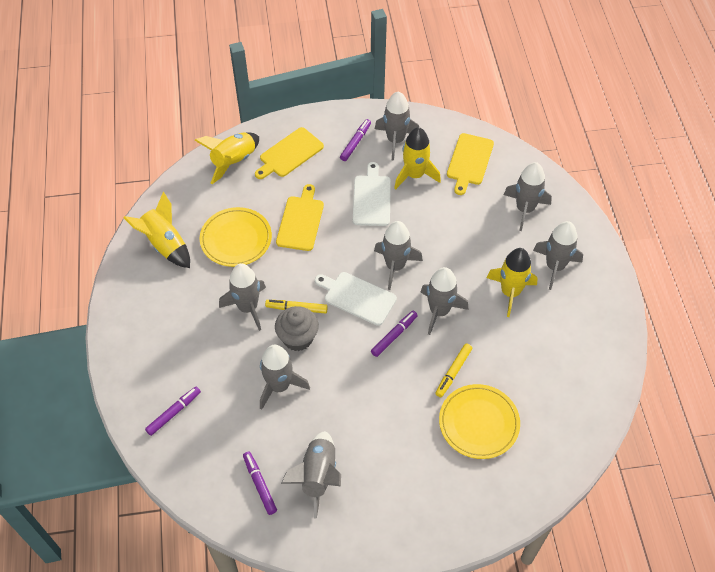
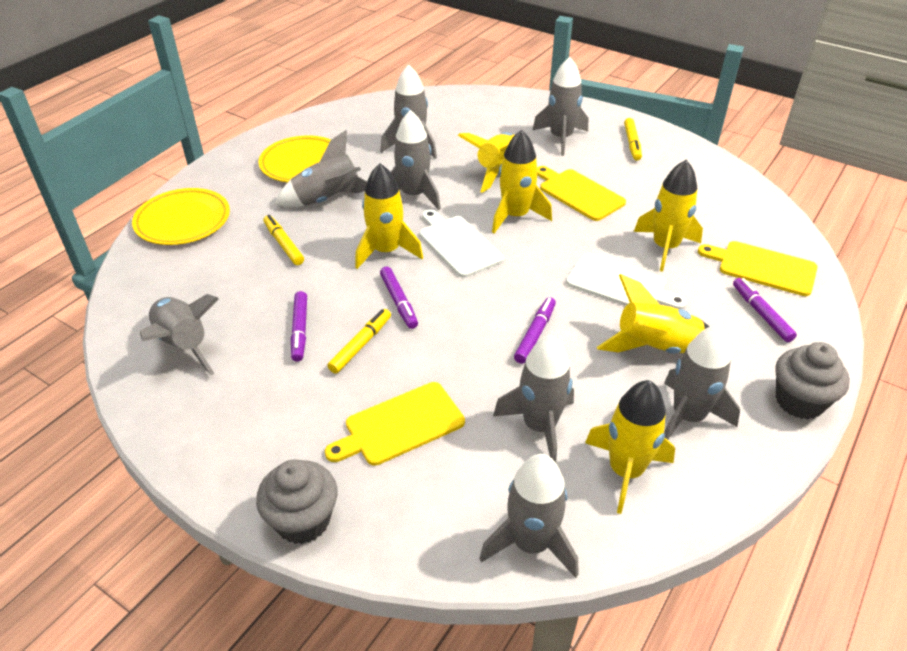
grey cupcake: 1 -> 2
yellow marker: 2 -> 3
yellow rocket: 4 -> 6

